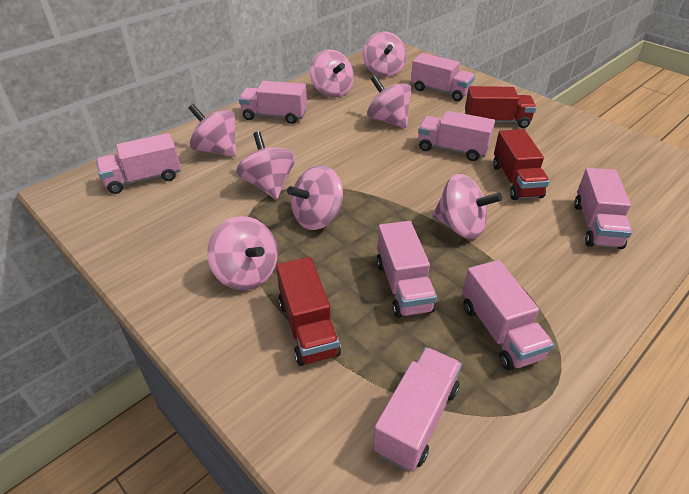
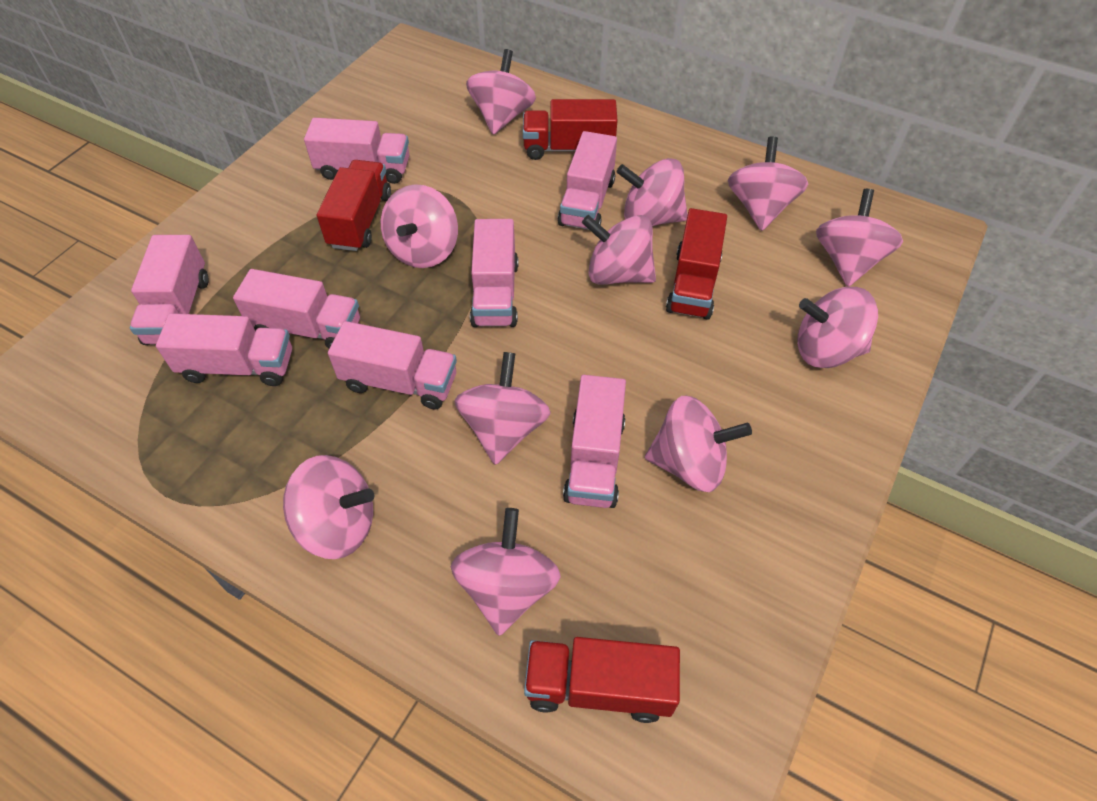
pink spinning top: 8 -> 11
red truck: 3 -> 4

